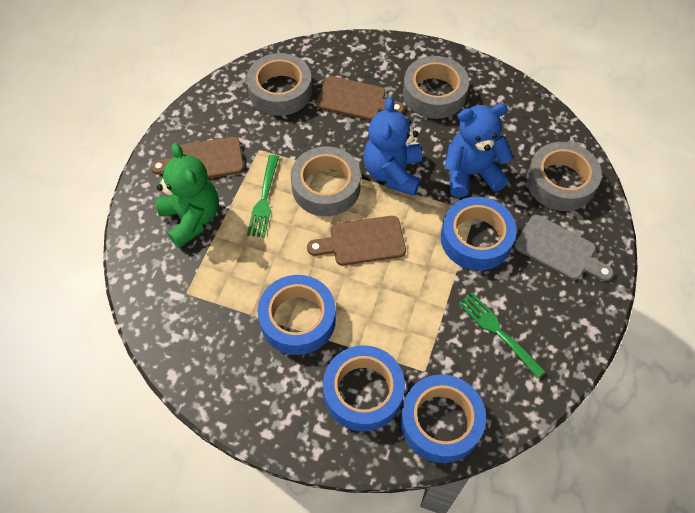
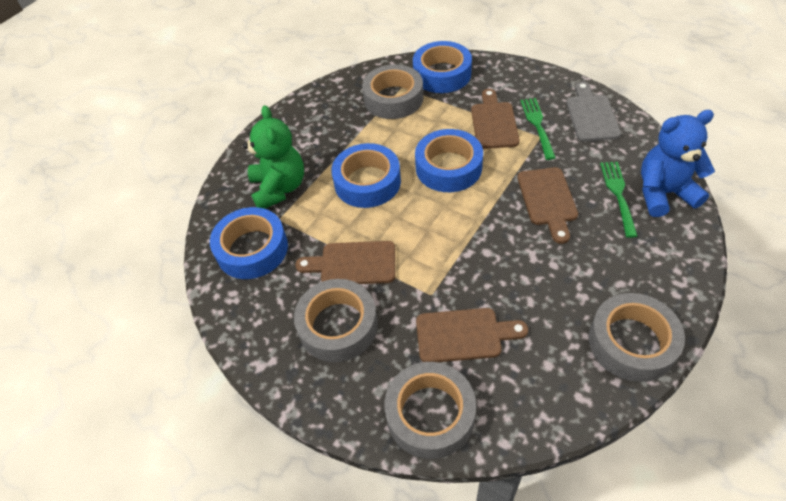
blue teddy bear: 2 -> 1
brown cutting board: 3 -> 4

